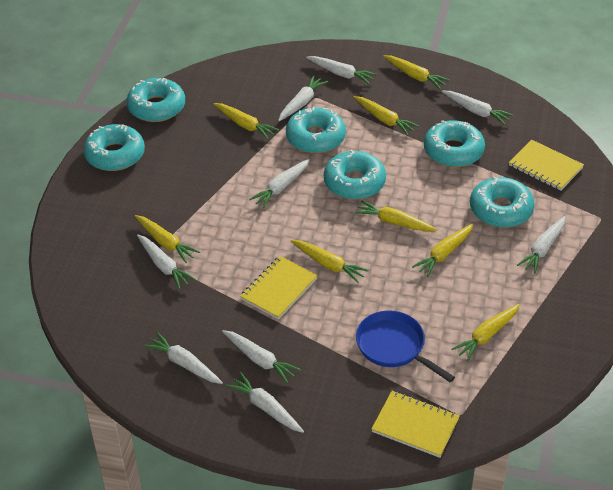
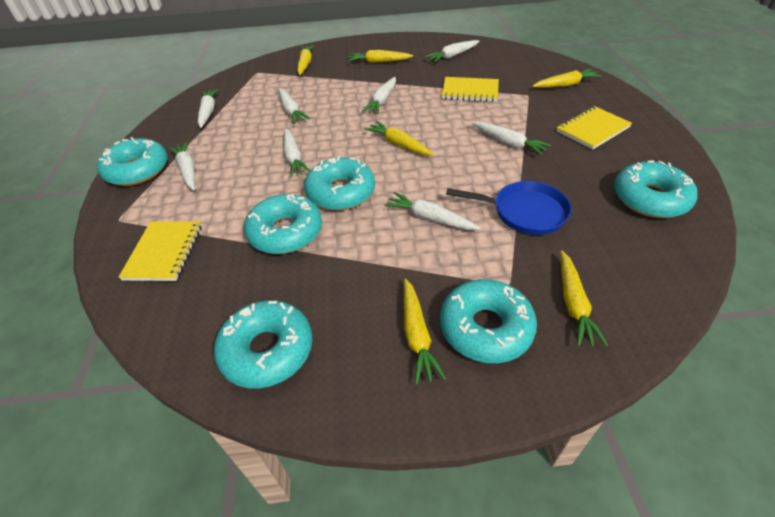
white carrot: 9 -> 8
yellow carrot: 8 -> 6

